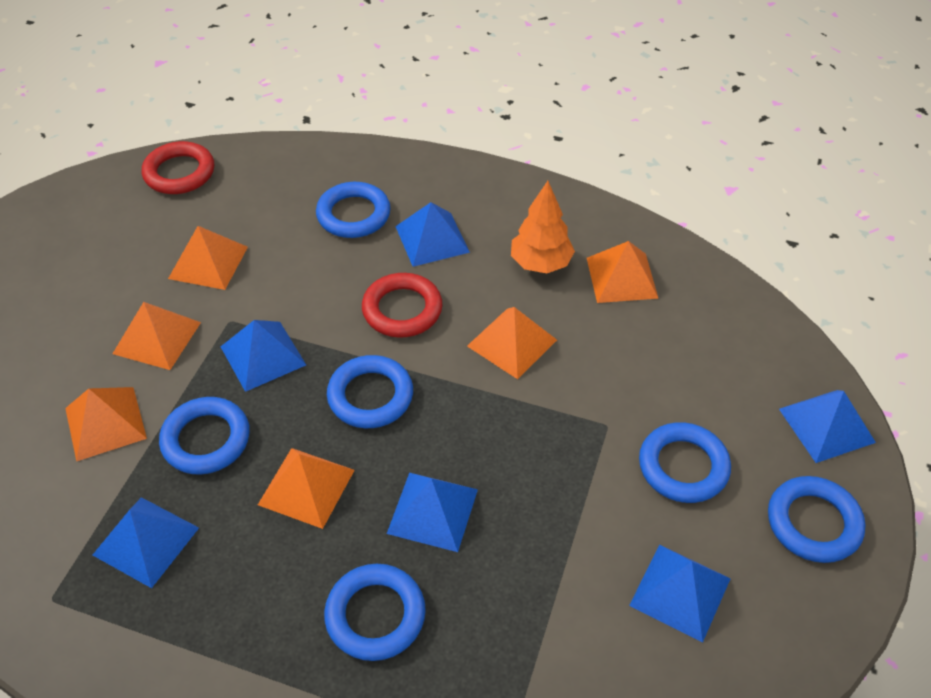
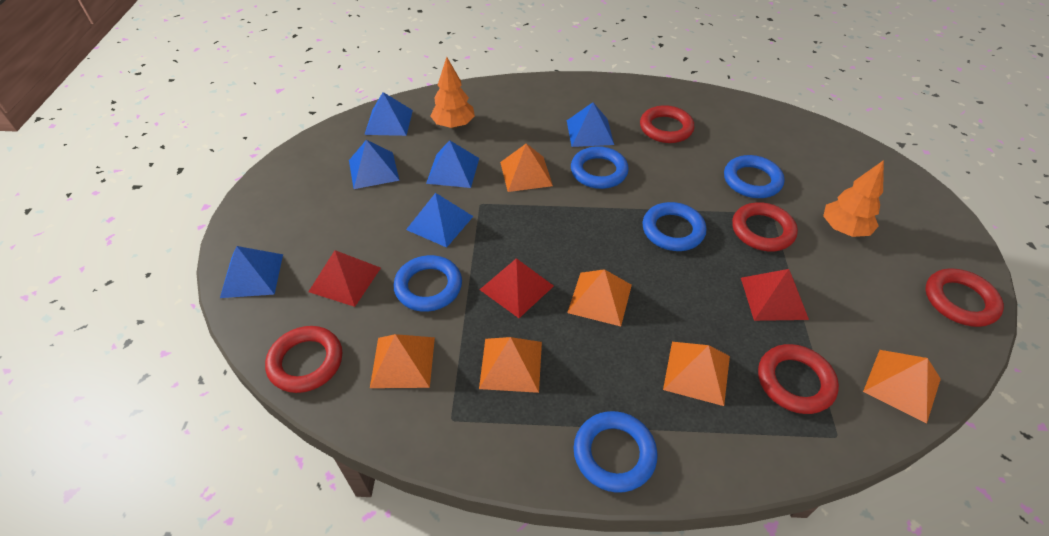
blue ring: 6 -> 5
orange tree: 1 -> 2
red pyramid: 0 -> 3
red ring: 2 -> 5

